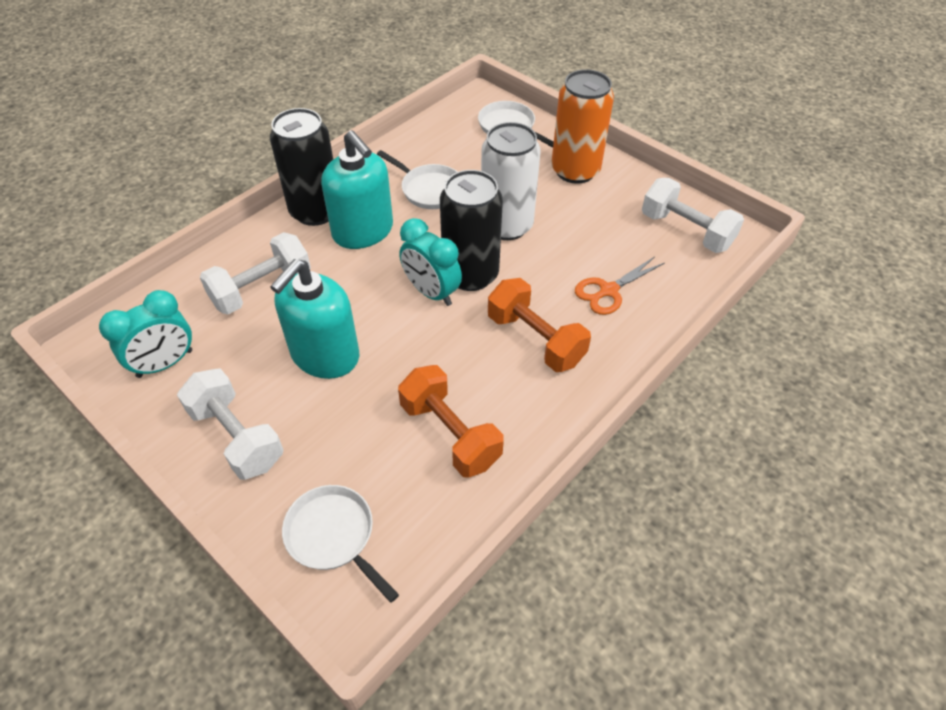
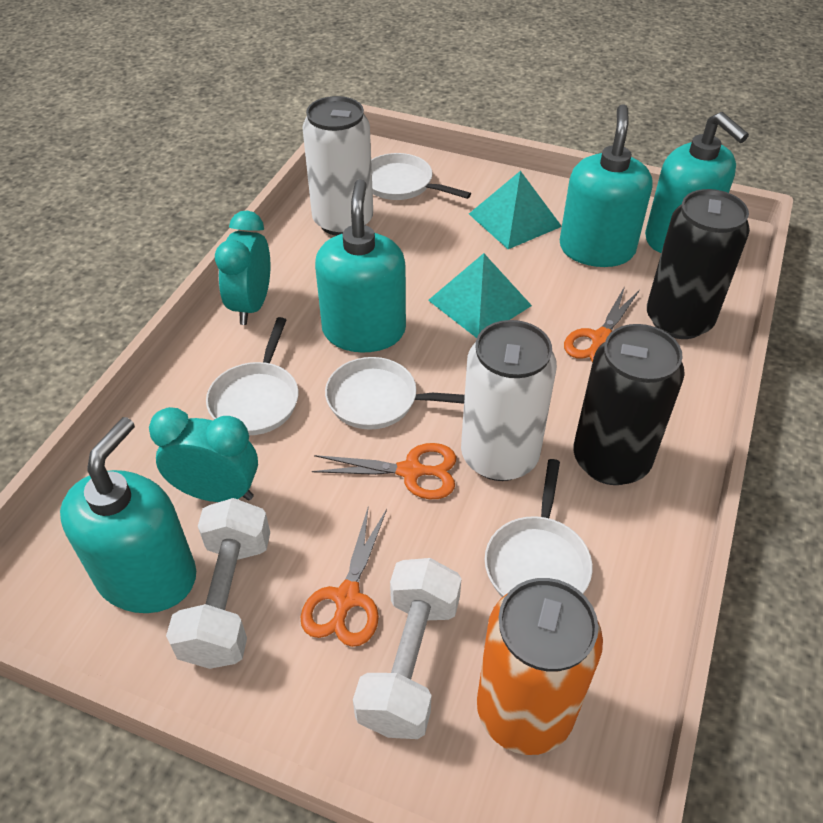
orange dumbbell: 2 -> 0
orange scissors: 1 -> 3
turquoise pyramid: 0 -> 2
turquoise soap dispenser: 2 -> 4
white can: 1 -> 2
white dumbbell: 3 -> 2
white pan: 3 -> 4

